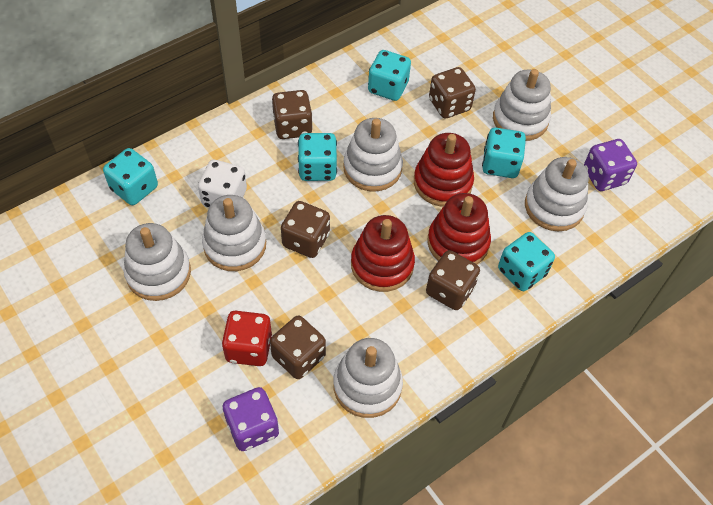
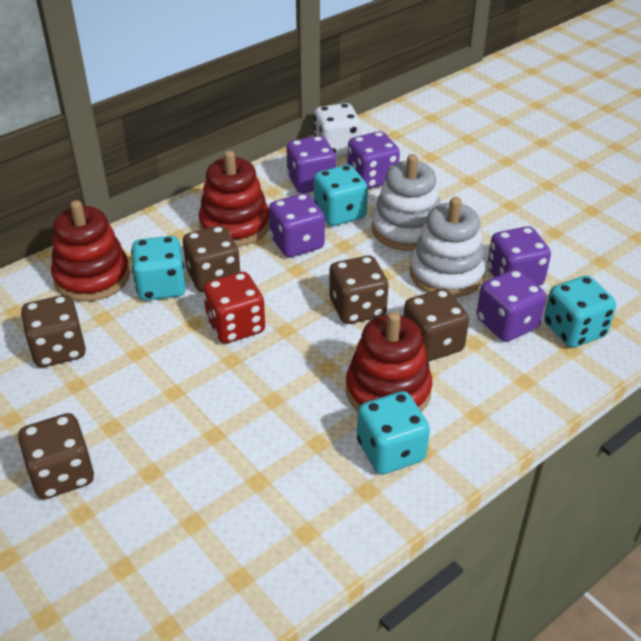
purple dice: 2 -> 5
turquoise dice: 5 -> 4
white stacking toy: 6 -> 2

